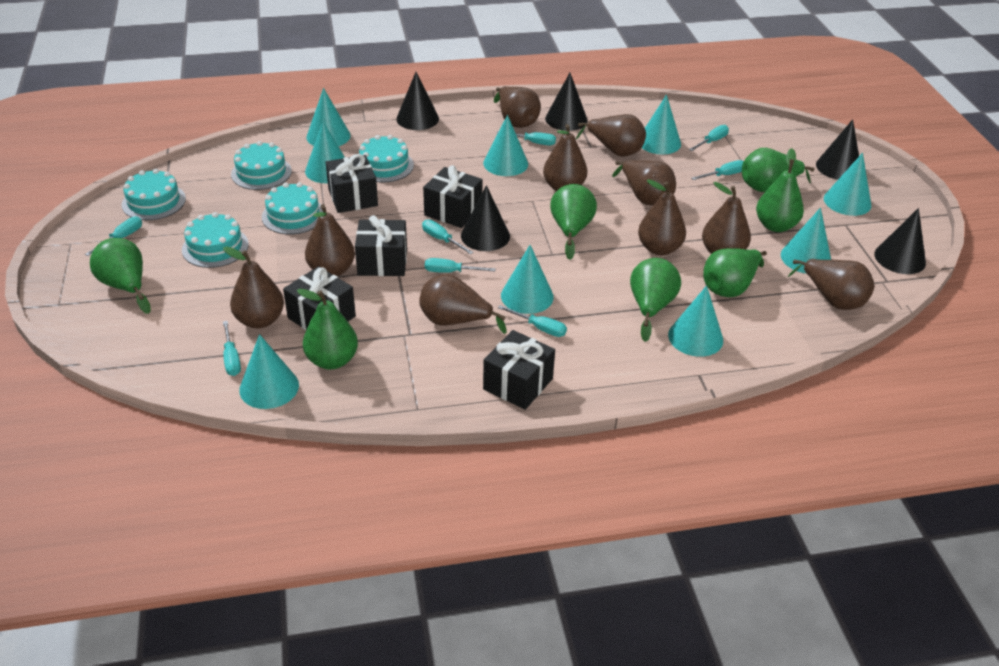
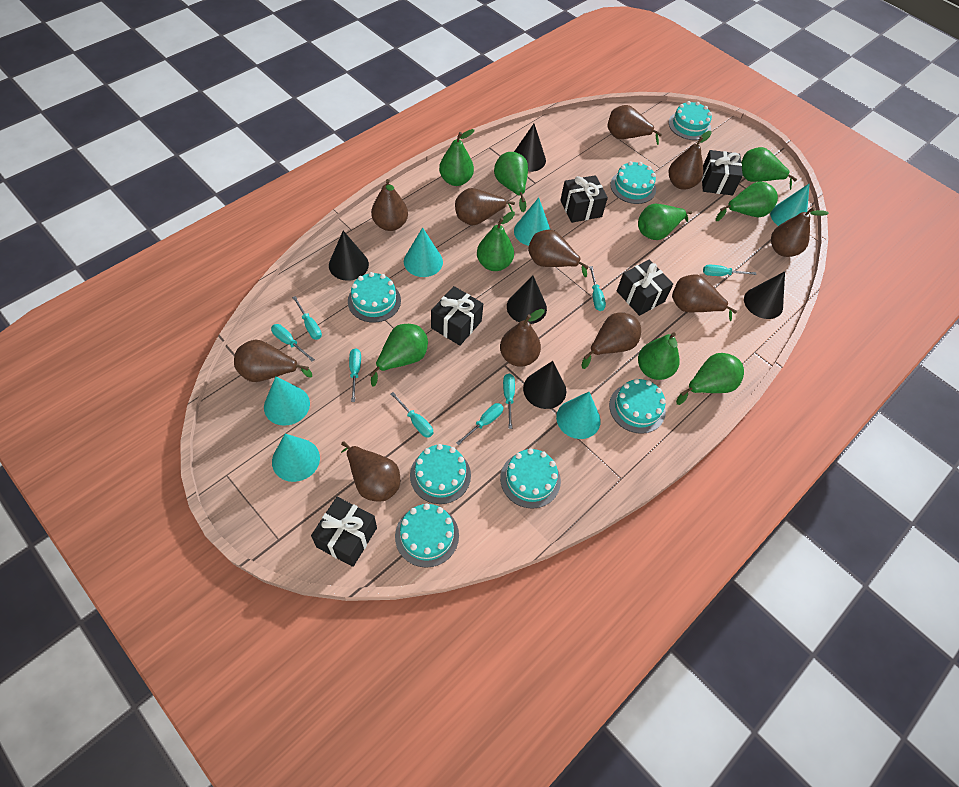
brown pear: 10 -> 11
green pear: 7 -> 9
turquoise cake: 5 -> 7
turquoise cone: 9 -> 6

